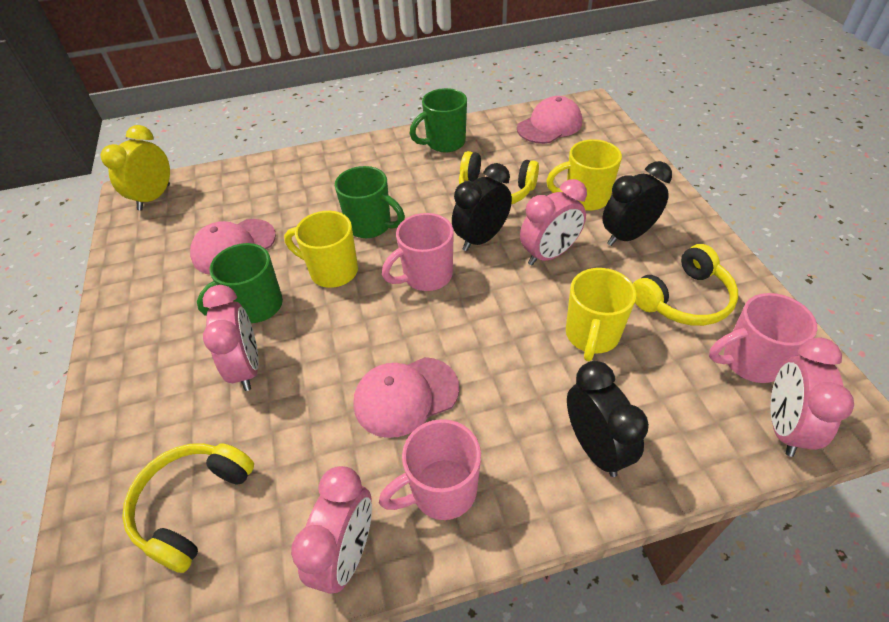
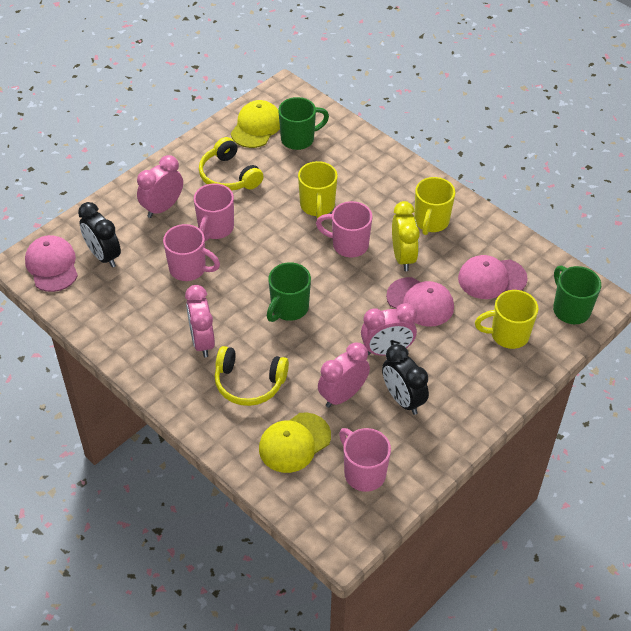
black clock: 3 -> 2
pink mug: 3 -> 4
yellow cap: 0 -> 2
yellow headphones: 3 -> 2

